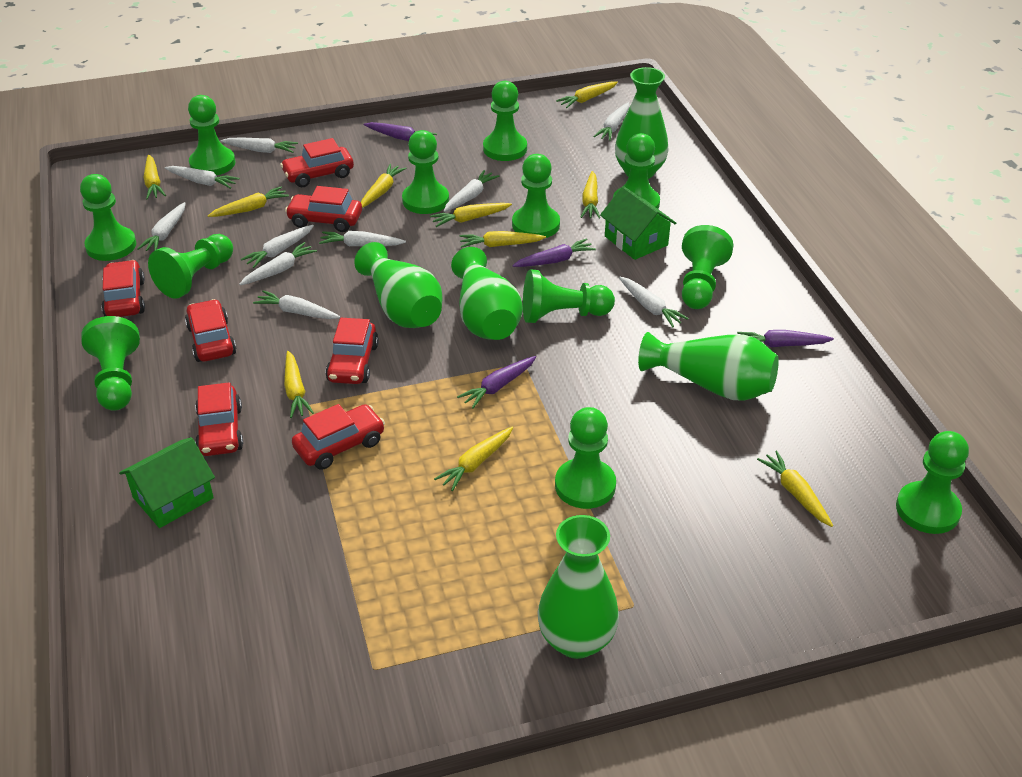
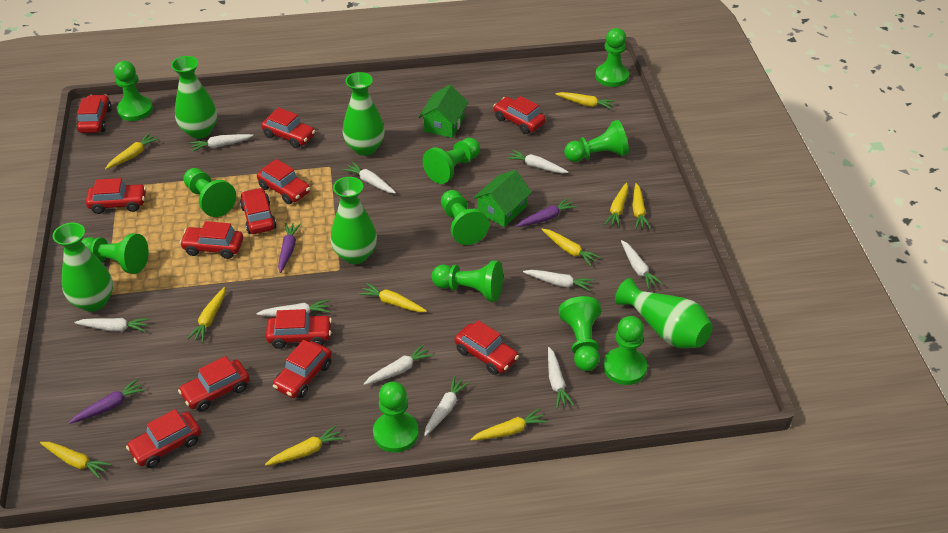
green pawn: 12 -> 11
purple carrot: 4 -> 3
red car: 7 -> 12

